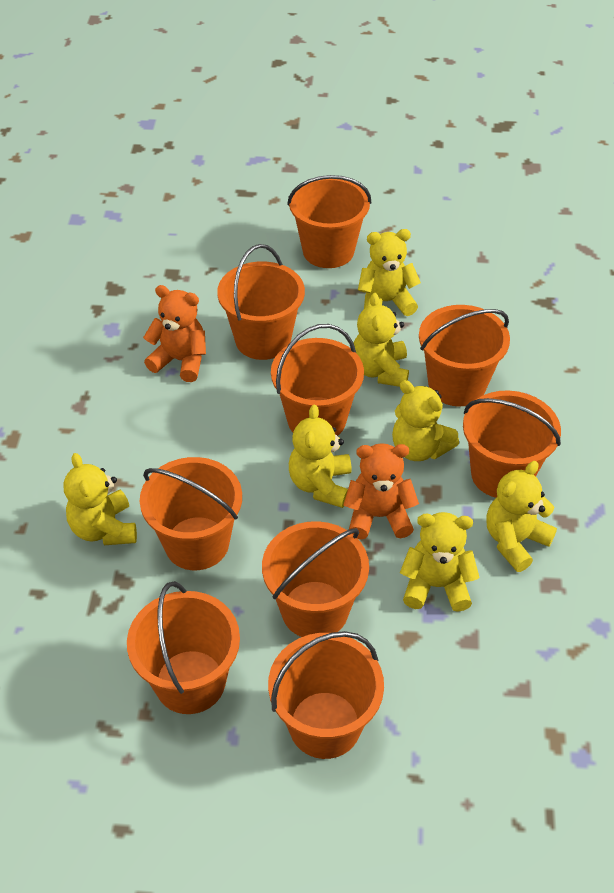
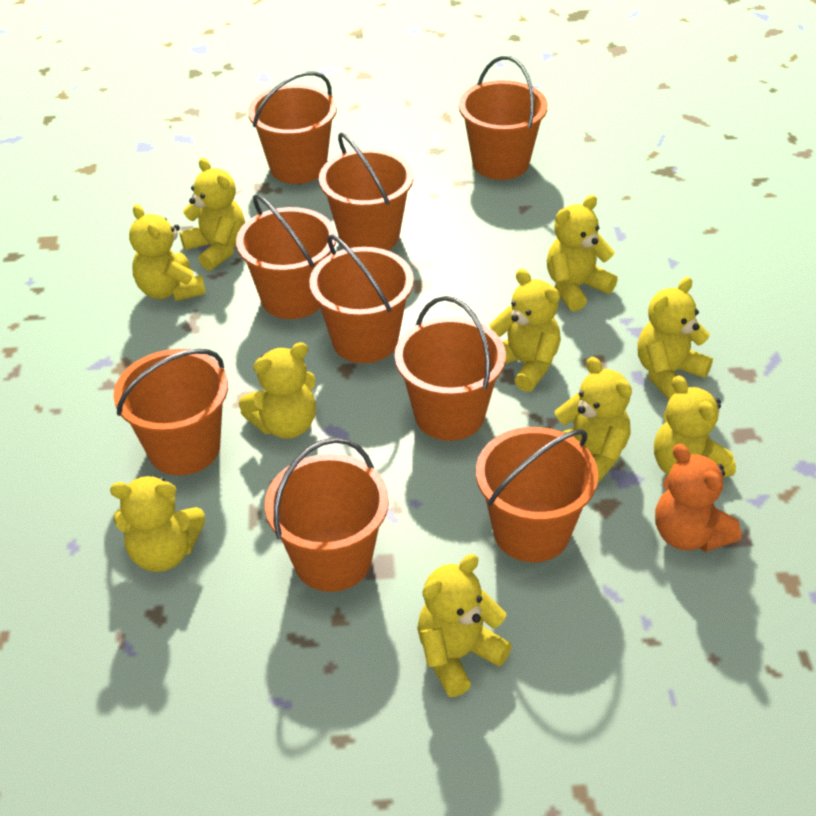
orange teddy bear: 2 -> 1
yellow teddy bear: 7 -> 10

